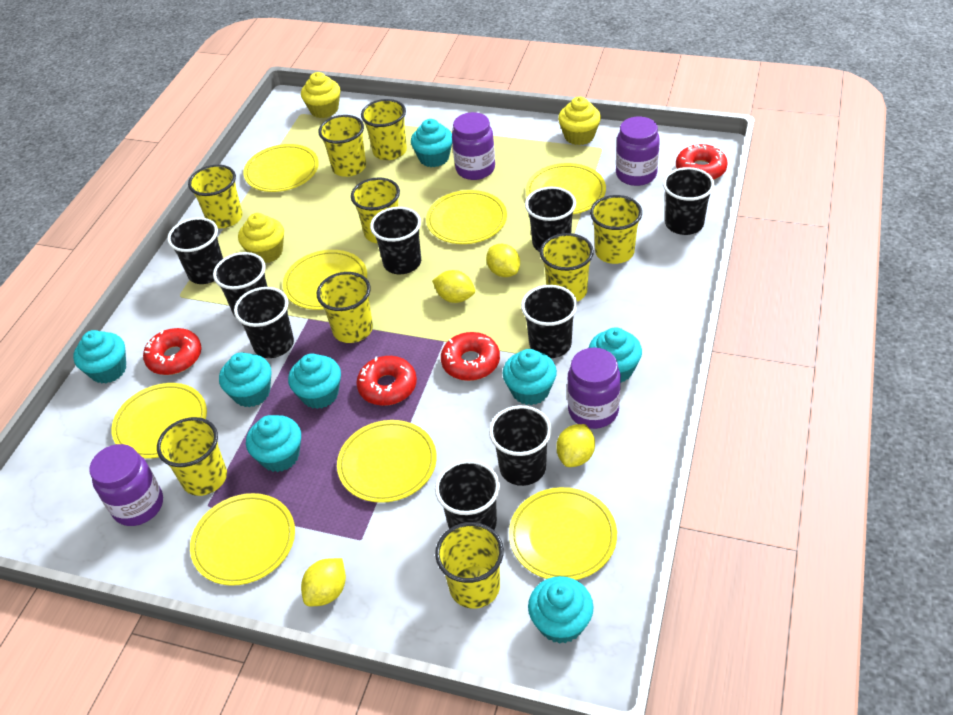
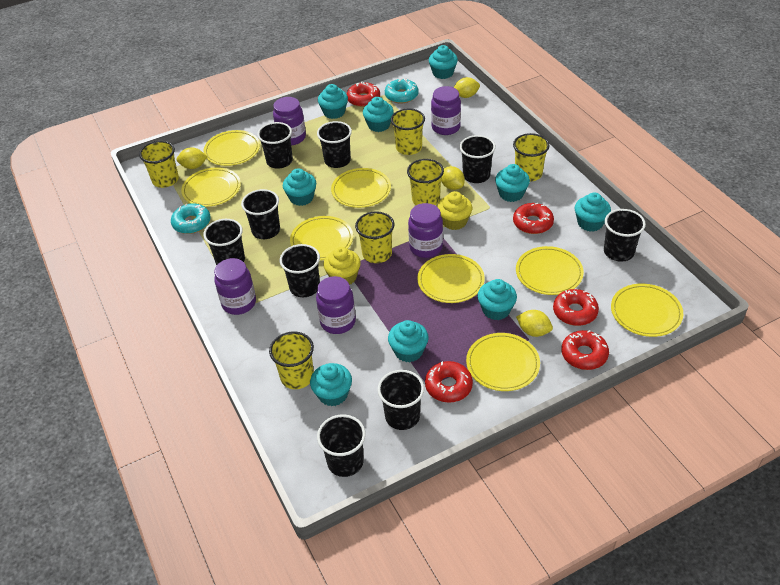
purple jar: 4 -> 5
red donut: 4 -> 5
turquoise cupcake: 8 -> 9
turquoise donut: 0 -> 2
yellow cup: 9 -> 6
yellow cupcake: 3 -> 2

